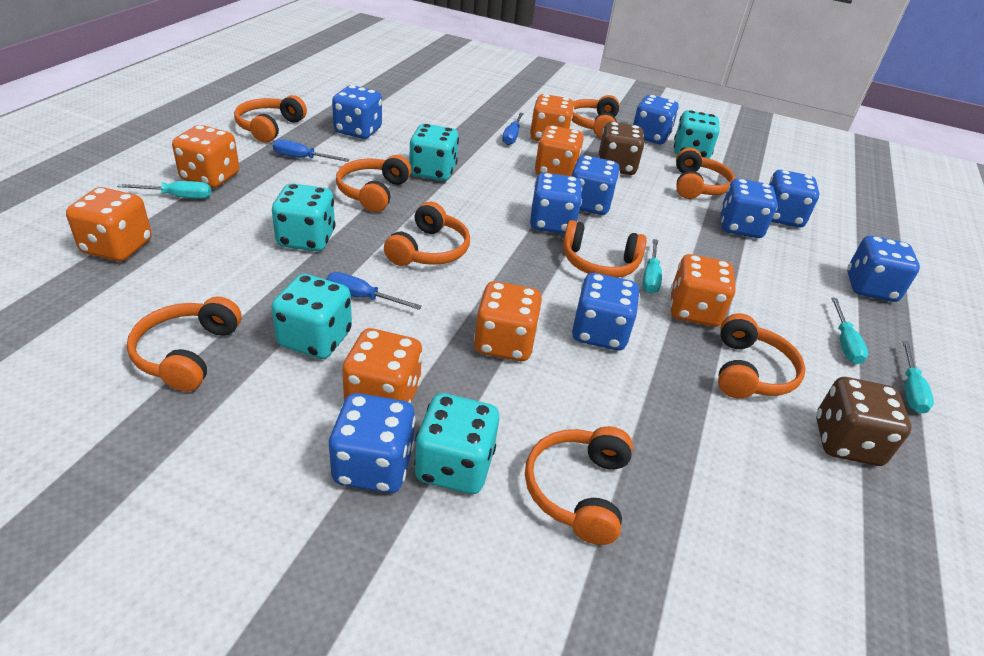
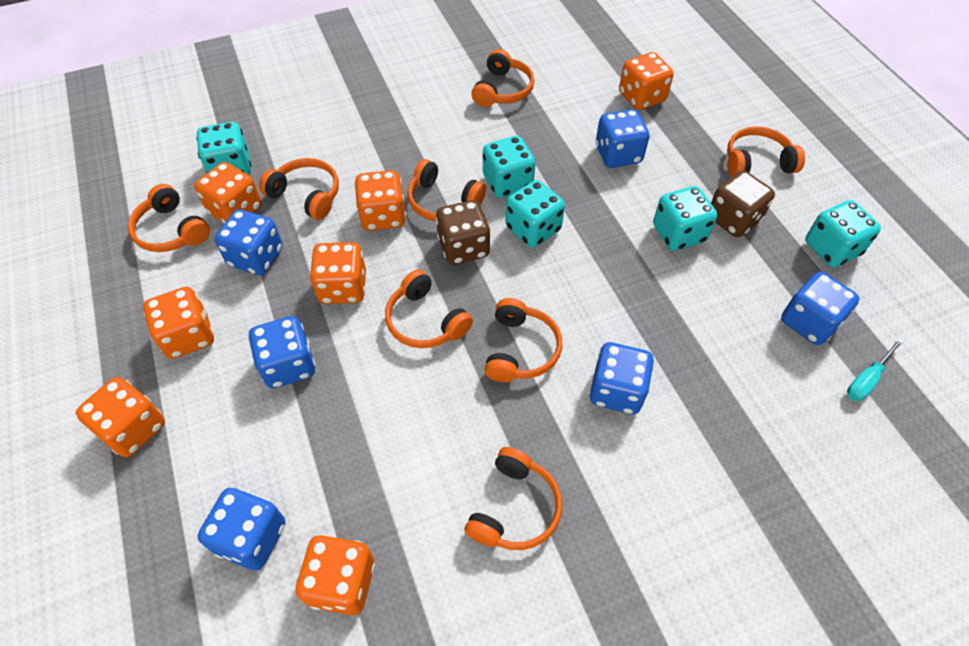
blue dice: 9 -> 6
blue screwdriver: 3 -> 0
orange headphones: 9 -> 8
turquoise screwdriver: 4 -> 1

